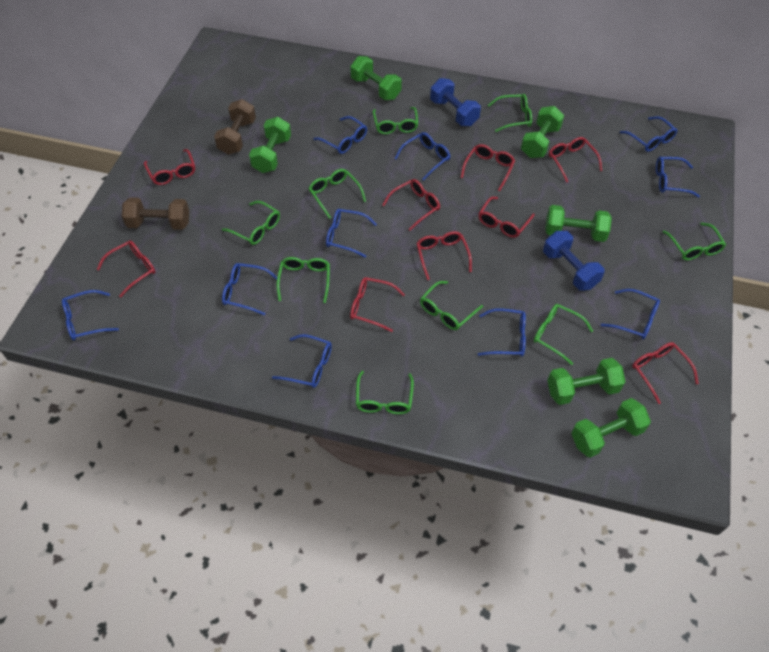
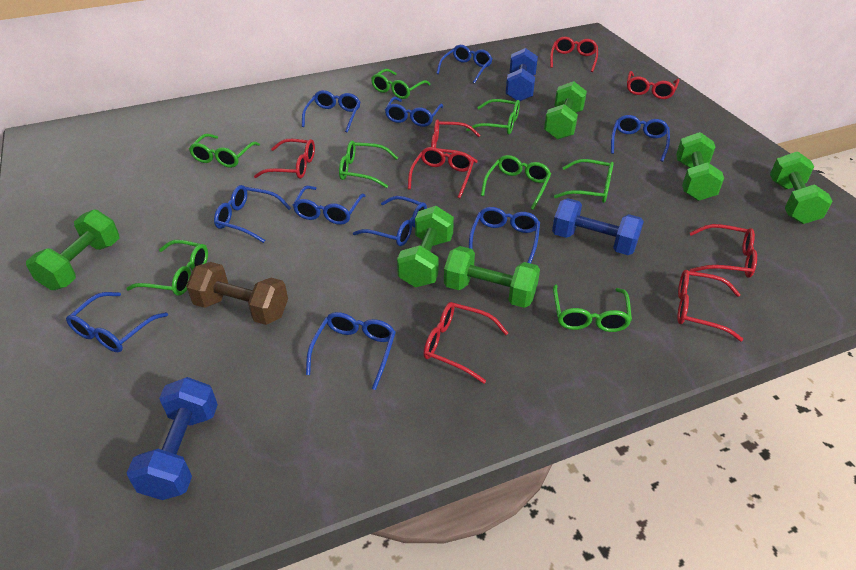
blue dumbbell: 2 -> 3
brown dumbbell: 2 -> 1
green glasses: 9 -> 8
red glasses: 9 -> 8

